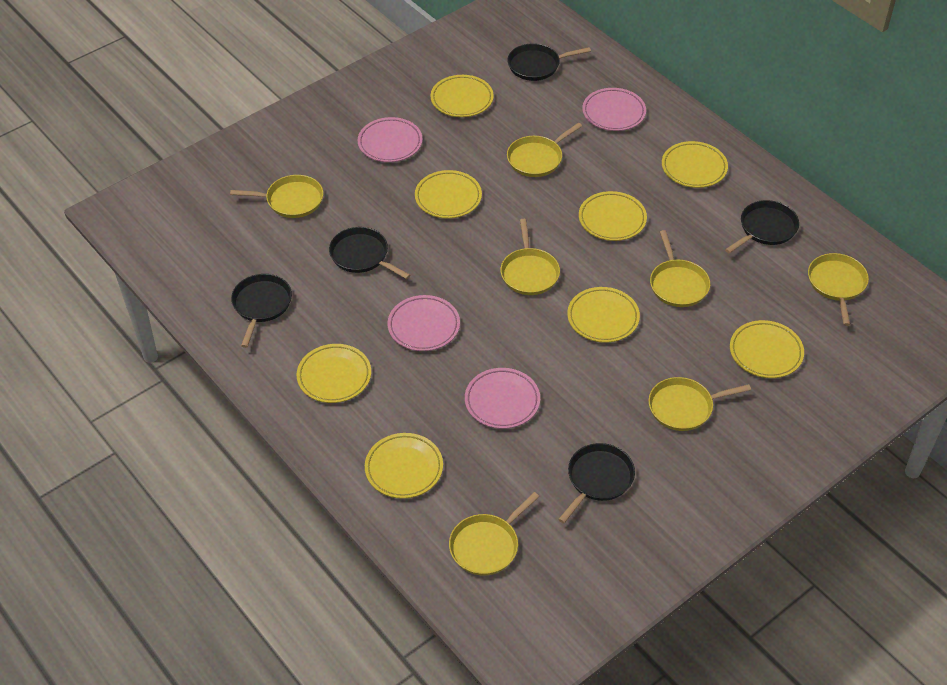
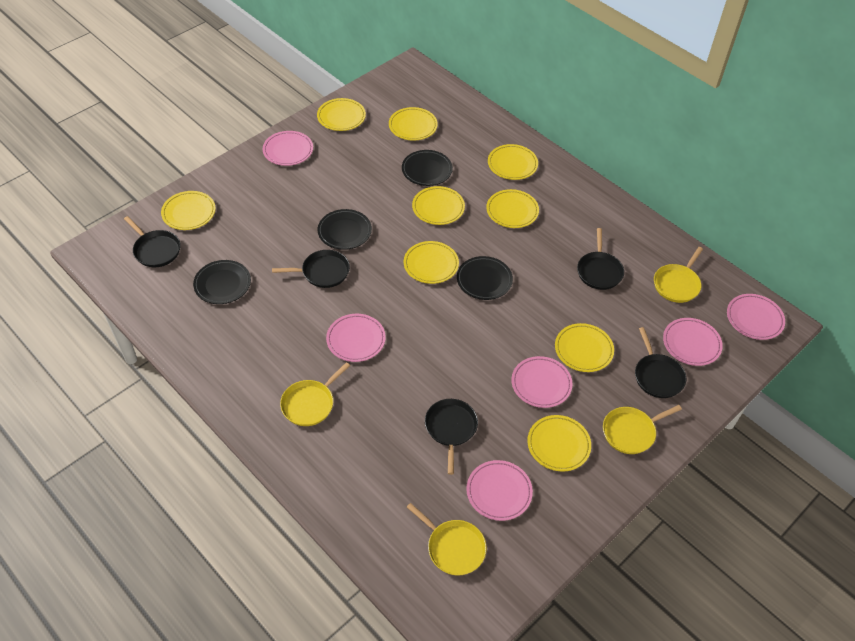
black plate: 0 -> 4
pink plate: 4 -> 6
yellow pan: 7 -> 4
yellow plate: 8 -> 9

